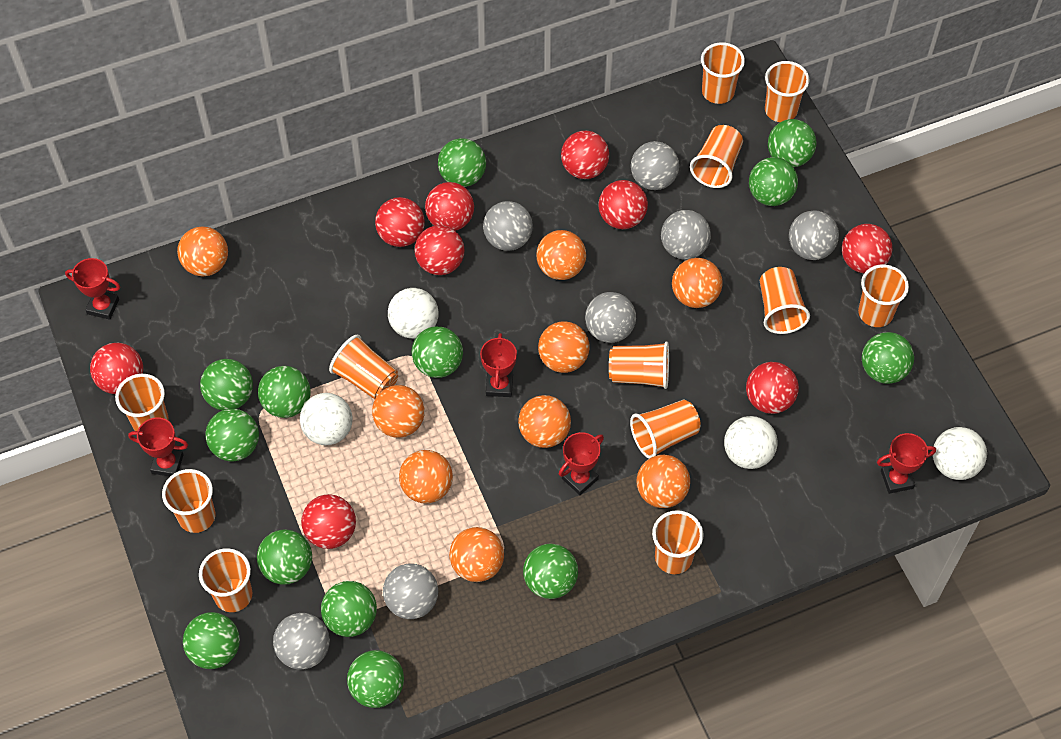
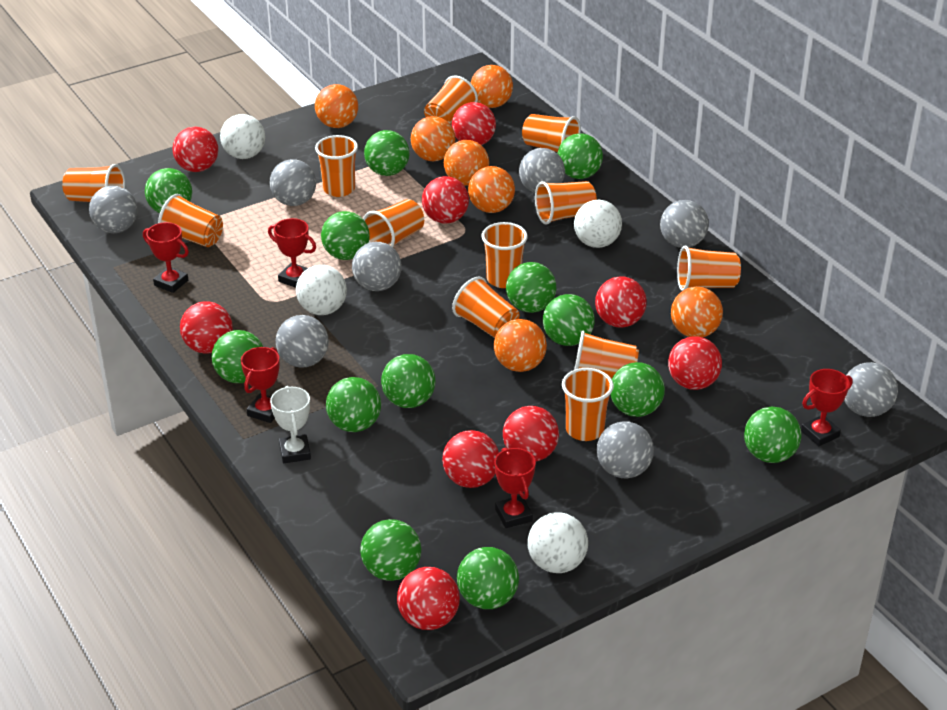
grey ball: 7 -> 8
orange ball: 9 -> 7
white trophy: 0 -> 1

